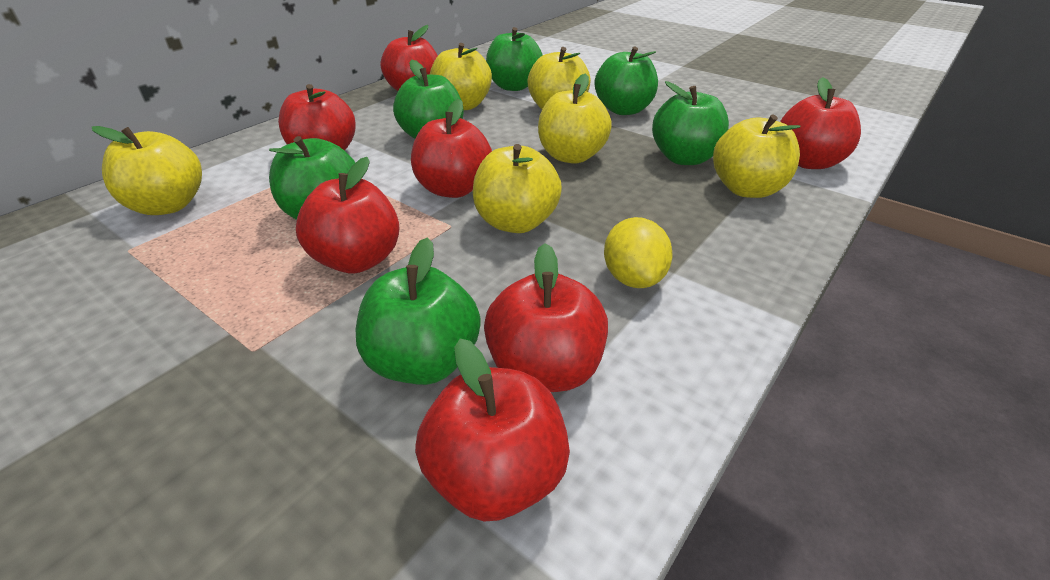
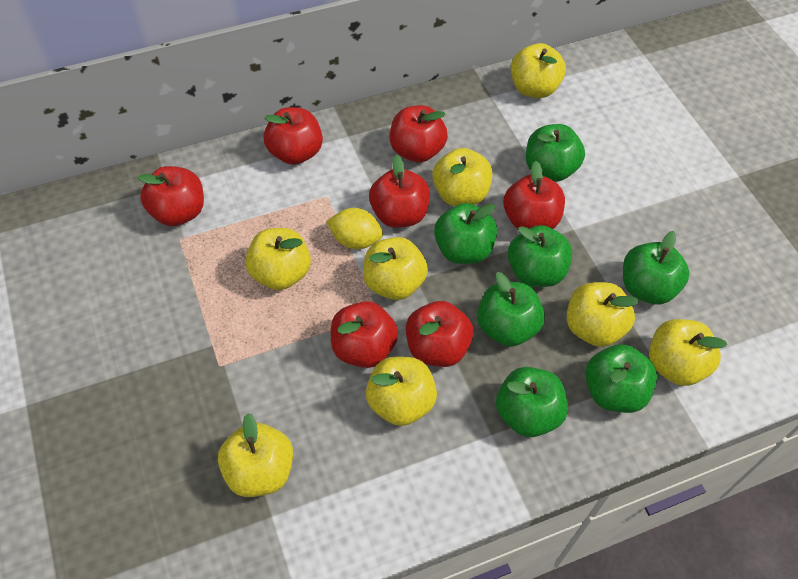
green apple: 6 -> 7
yellow apple: 6 -> 8

